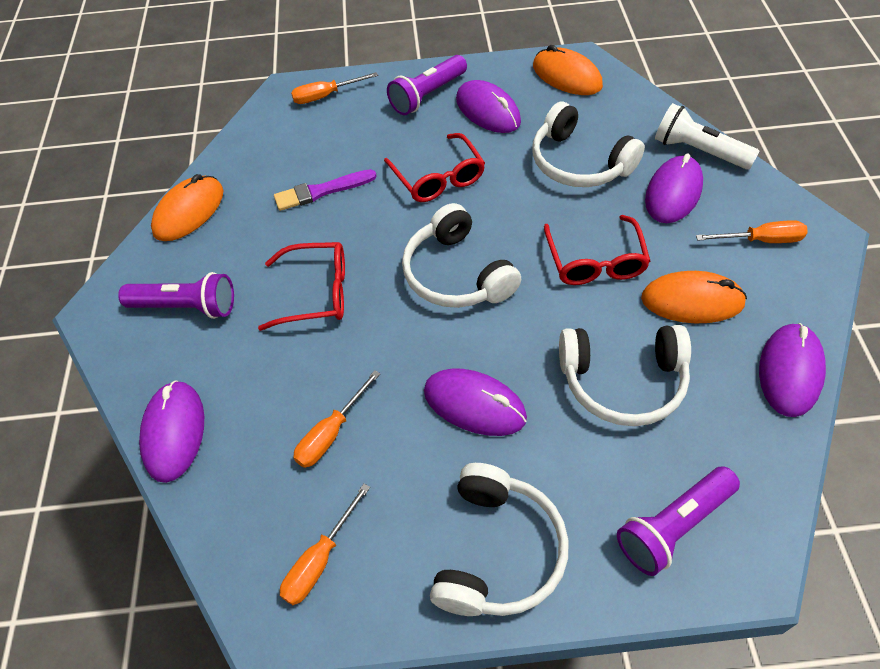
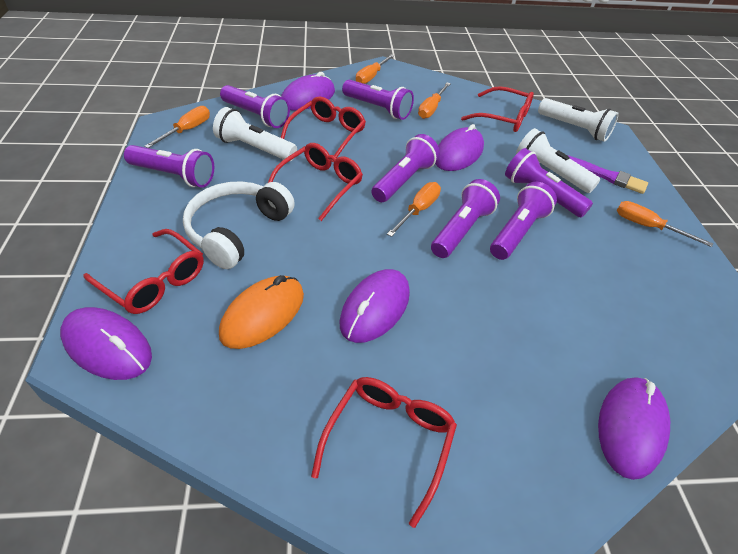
orange mouse: 3 -> 1
orange screwdriver: 4 -> 5
purple flashlight: 3 -> 7
red glasses: 3 -> 5
white flashlight: 1 -> 3
white headphones: 4 -> 1

